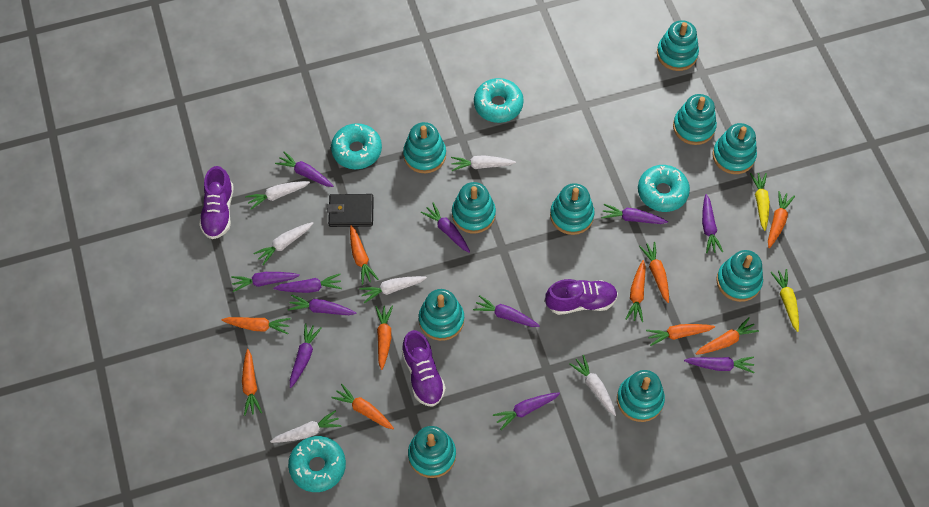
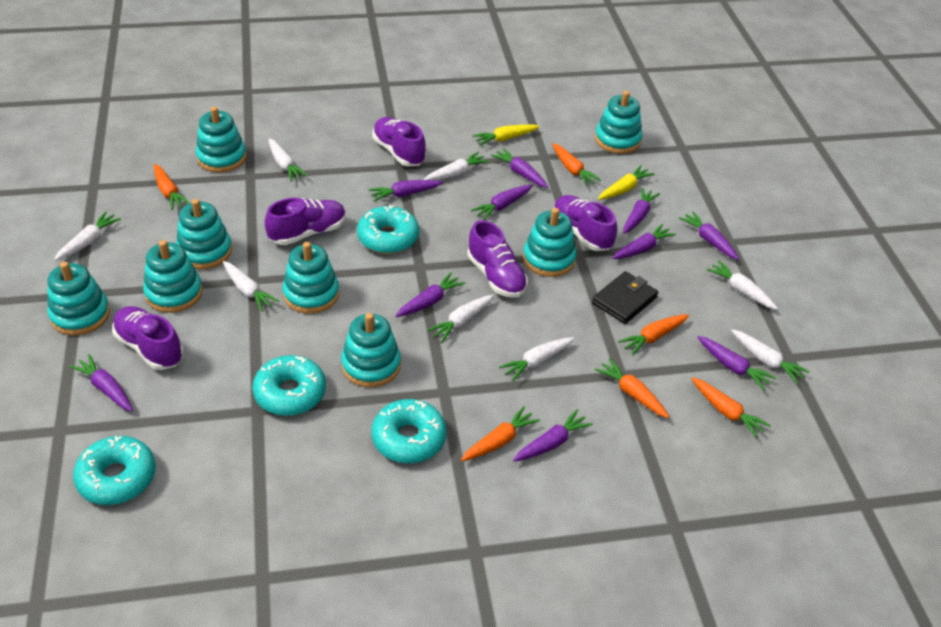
orange carrot: 10 -> 6
purple carrot: 11 -> 10
purple shoe: 3 -> 5
turquoise stacking toy: 10 -> 8
white carrot: 6 -> 8

